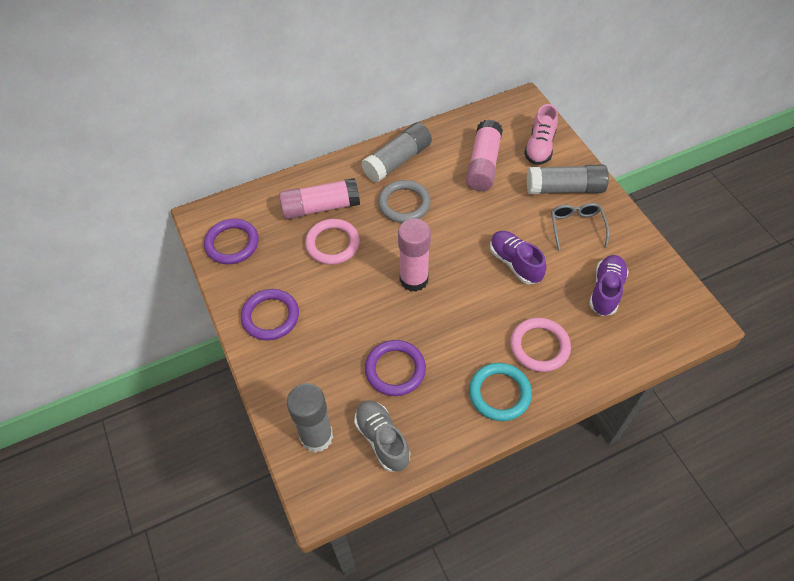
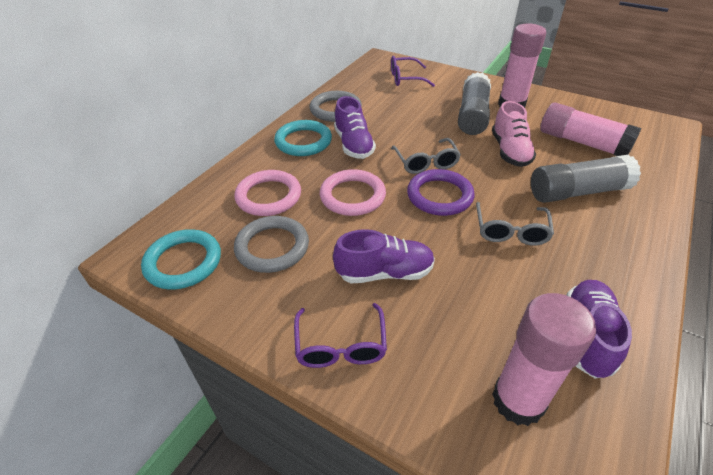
grey glasses: 1 -> 2
grey glue stick: 3 -> 2
grey ring: 1 -> 2
grey shoe: 1 -> 0
purple glasses: 0 -> 2
purple ring: 3 -> 1
purple shoe: 2 -> 3
turquoise ring: 1 -> 2

